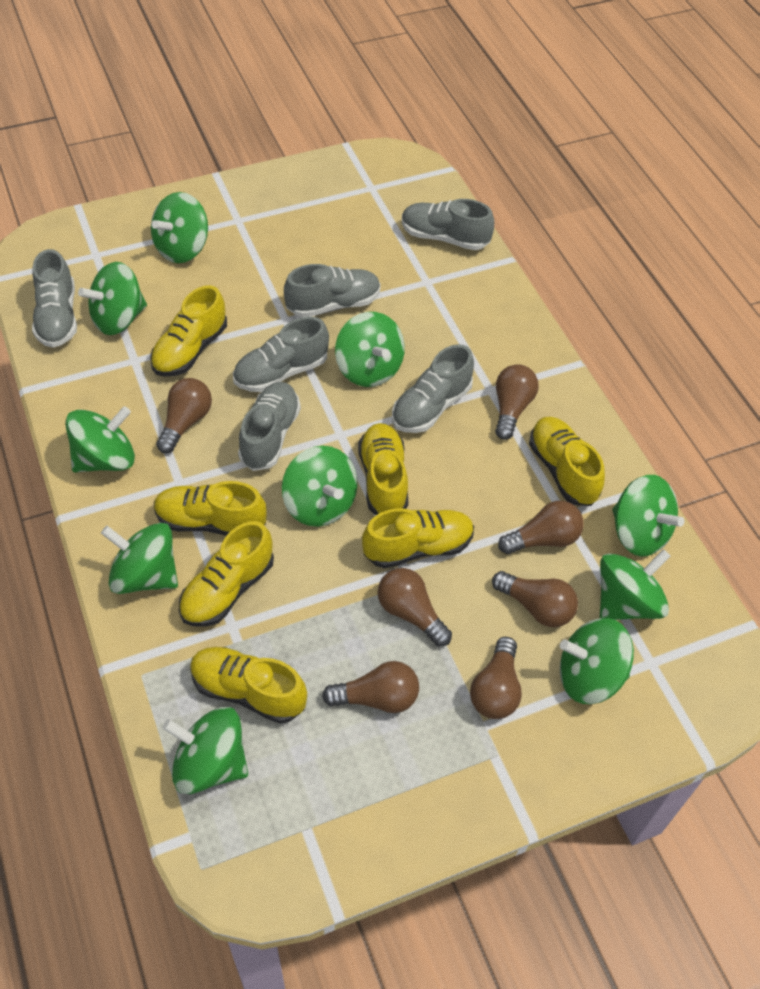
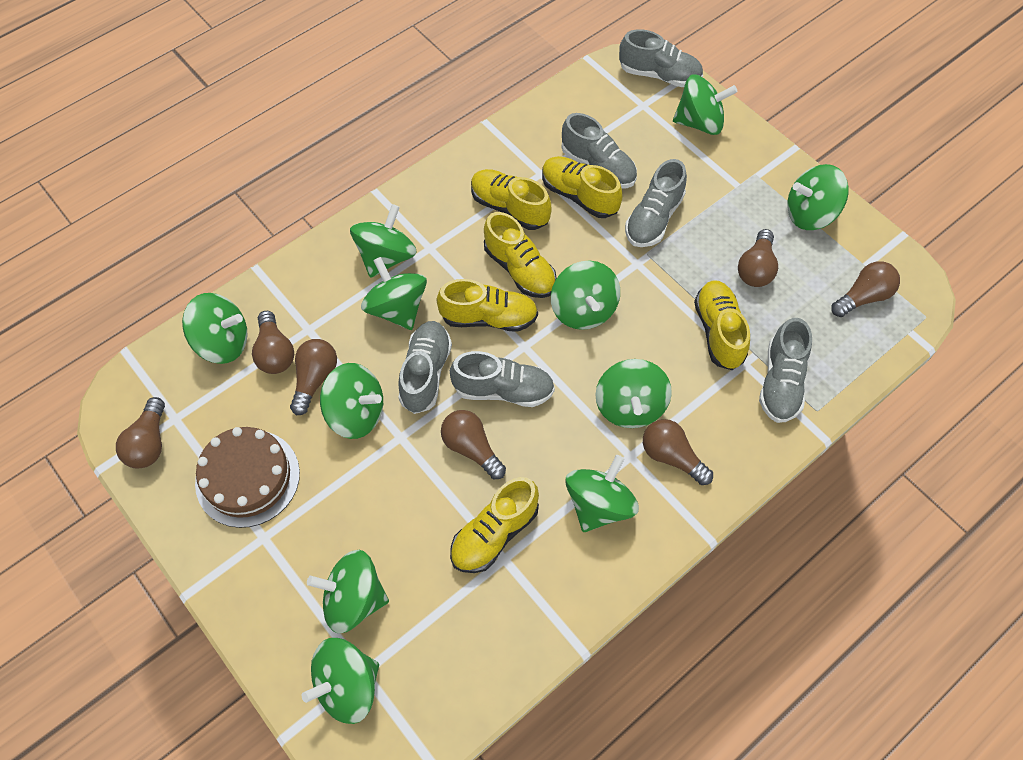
brown cake: 0 -> 1
green spinning top: 10 -> 11
yellow shoe: 7 -> 6

